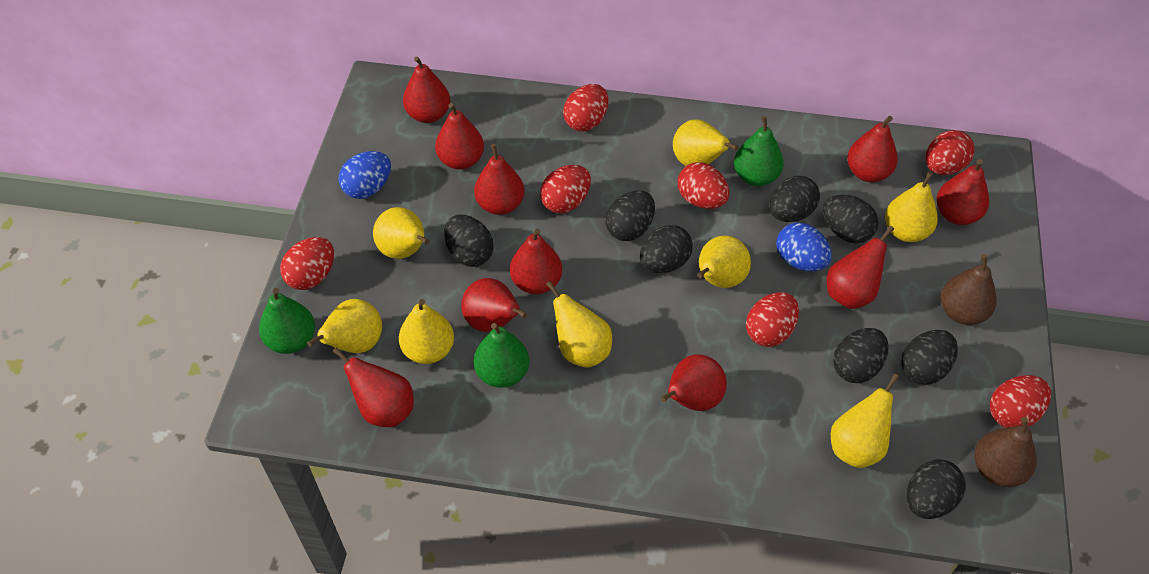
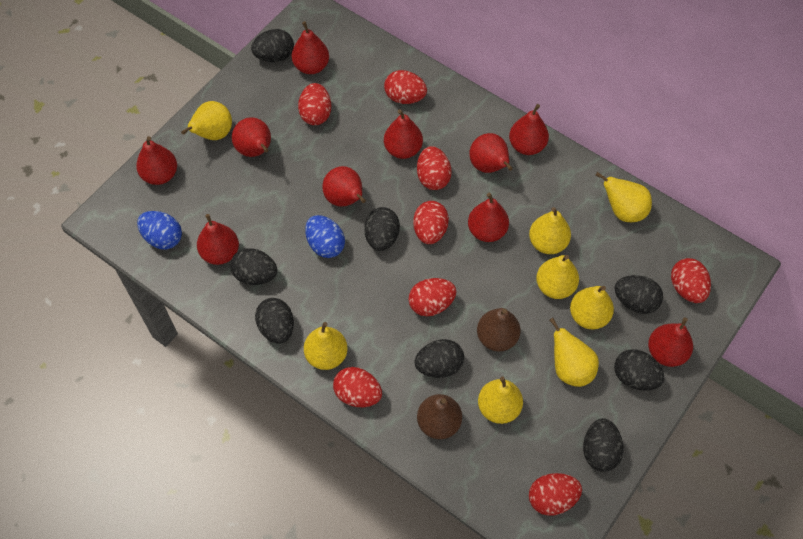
green pear: 3 -> 0
red egg: 7 -> 8

